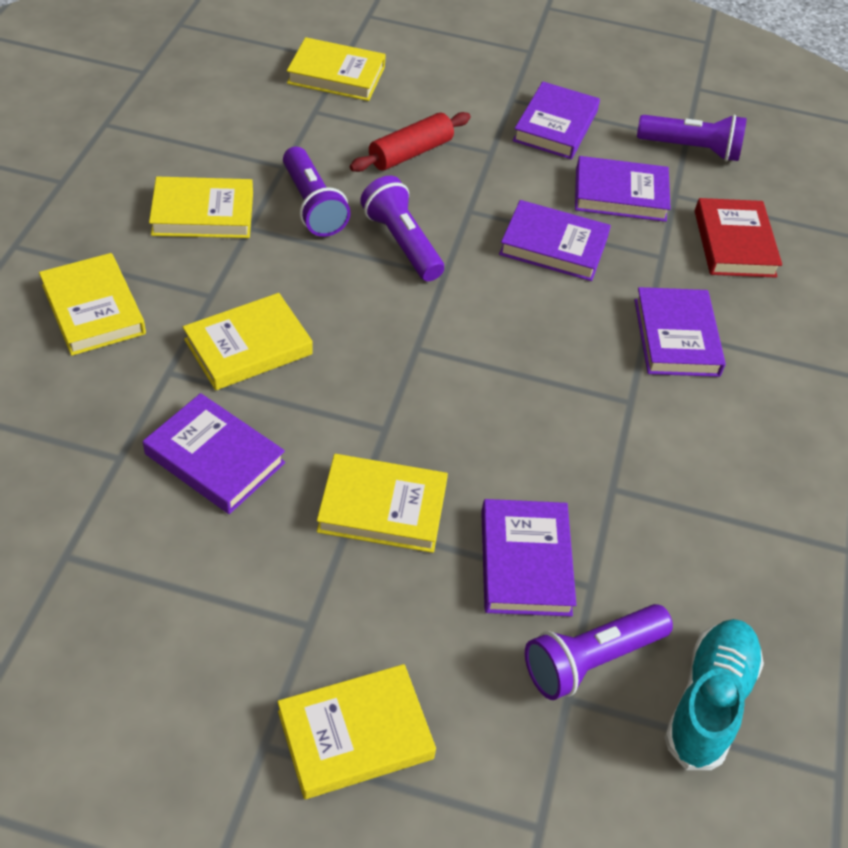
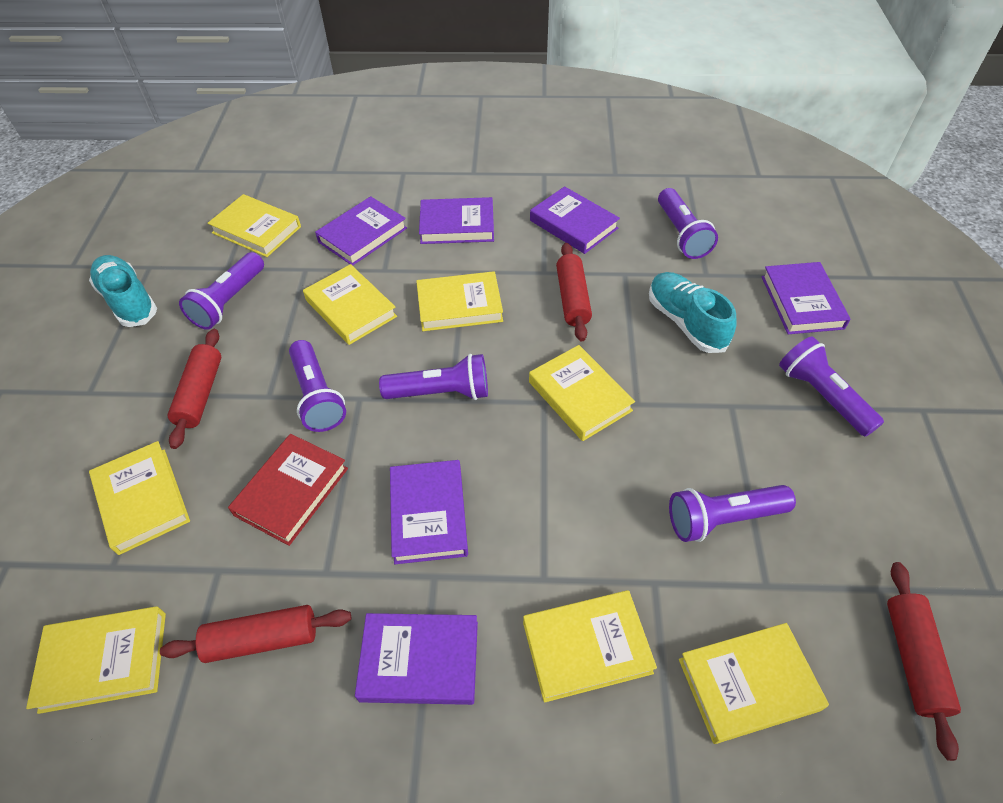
purple flashlight: 4 -> 6
red rolling pin: 1 -> 4
turquoise shoe: 1 -> 2
yellow book: 6 -> 8

